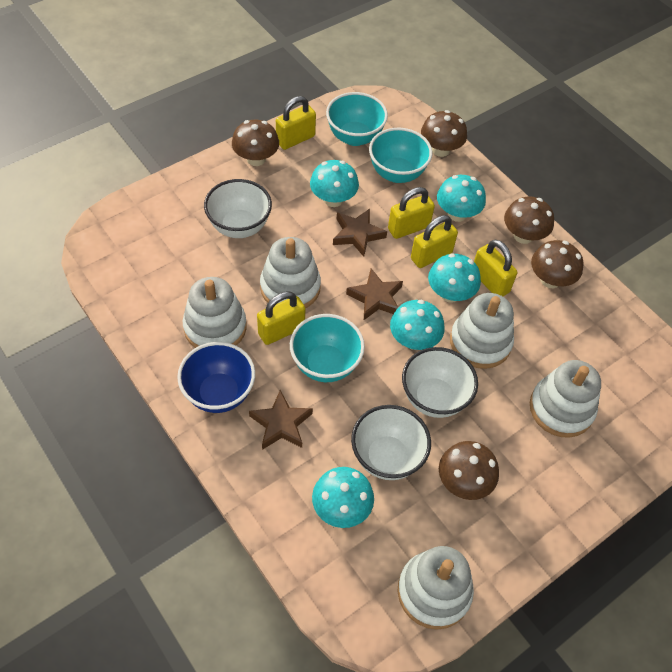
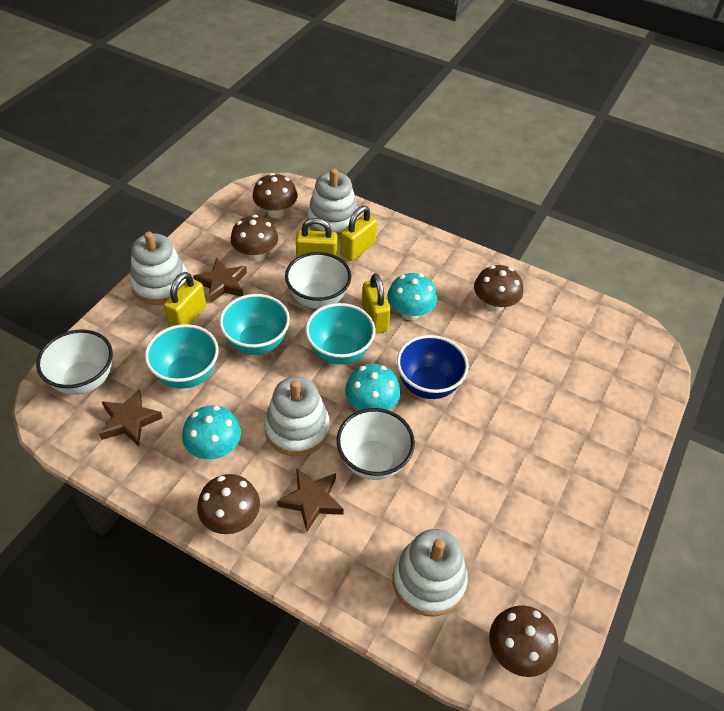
turquoise mushroom: 5 -> 3
white stacking toy: 5 -> 4
yellow padlock: 5 -> 4

